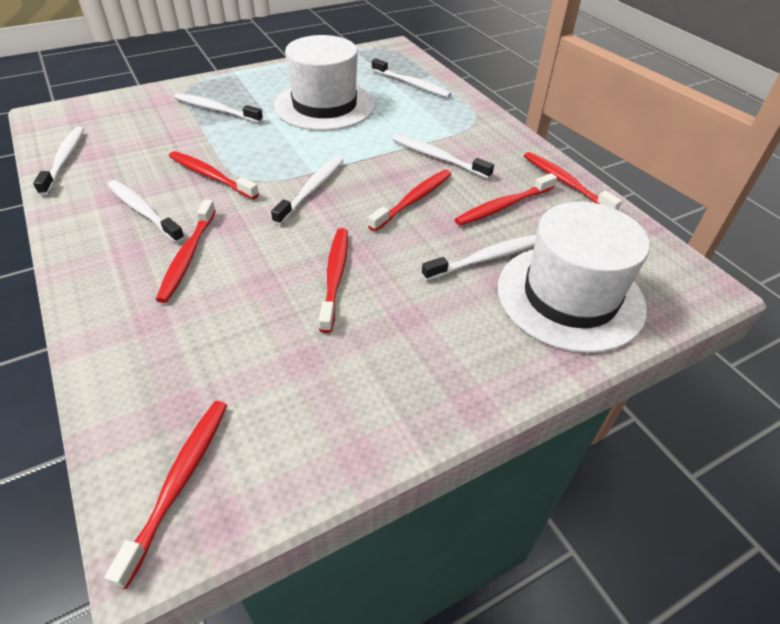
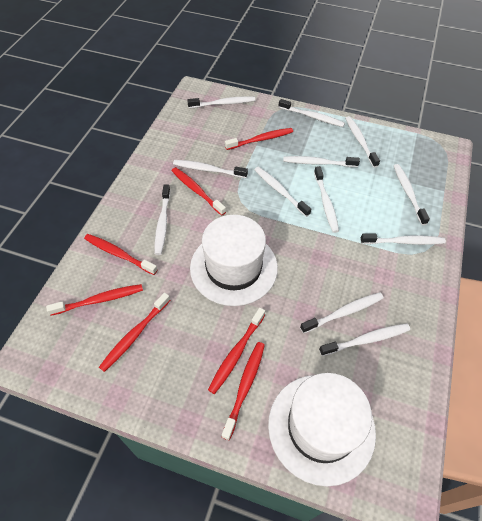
white toothbrush: 7 -> 12

